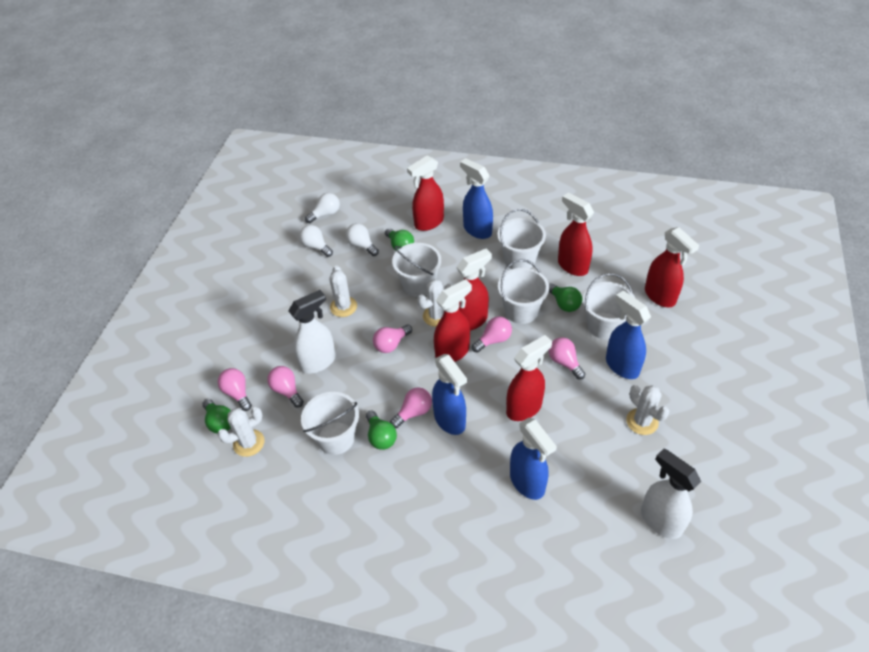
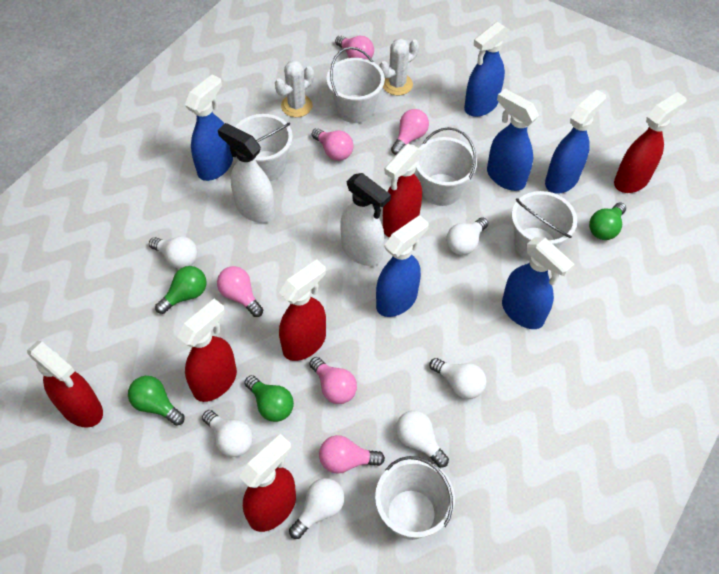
blue spray bottle: 4 -> 6
white cactus: 4 -> 2
white light bulb: 3 -> 6

